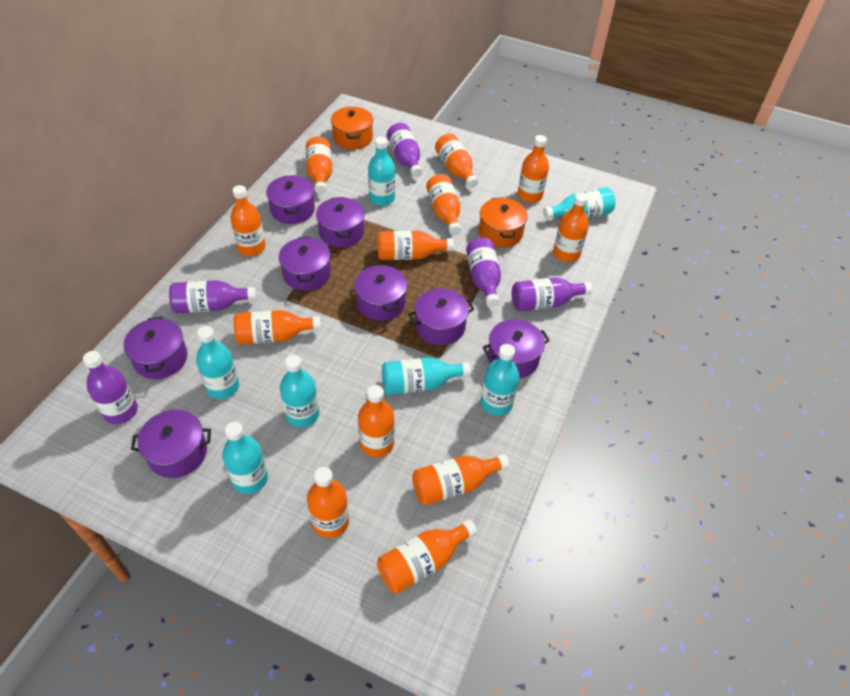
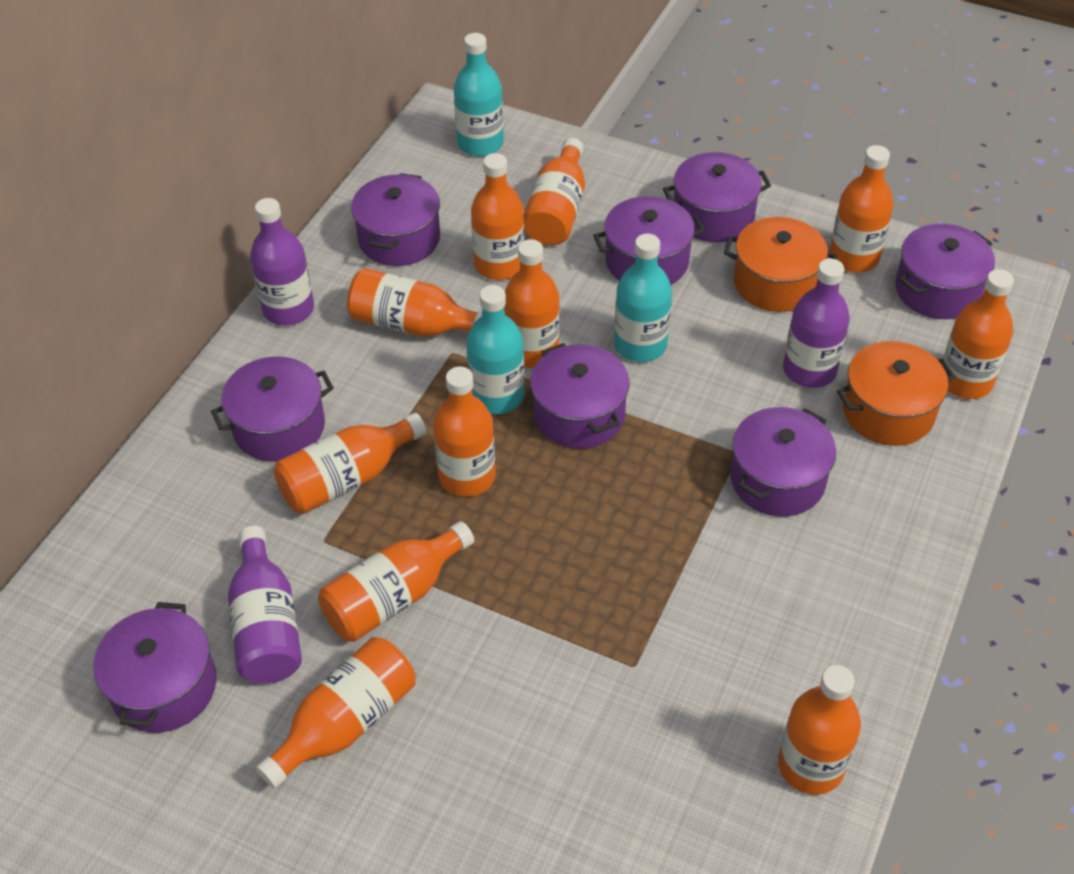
orange bottle: 12 -> 11
purple bottle: 5 -> 3
turquoise bottle: 7 -> 3

